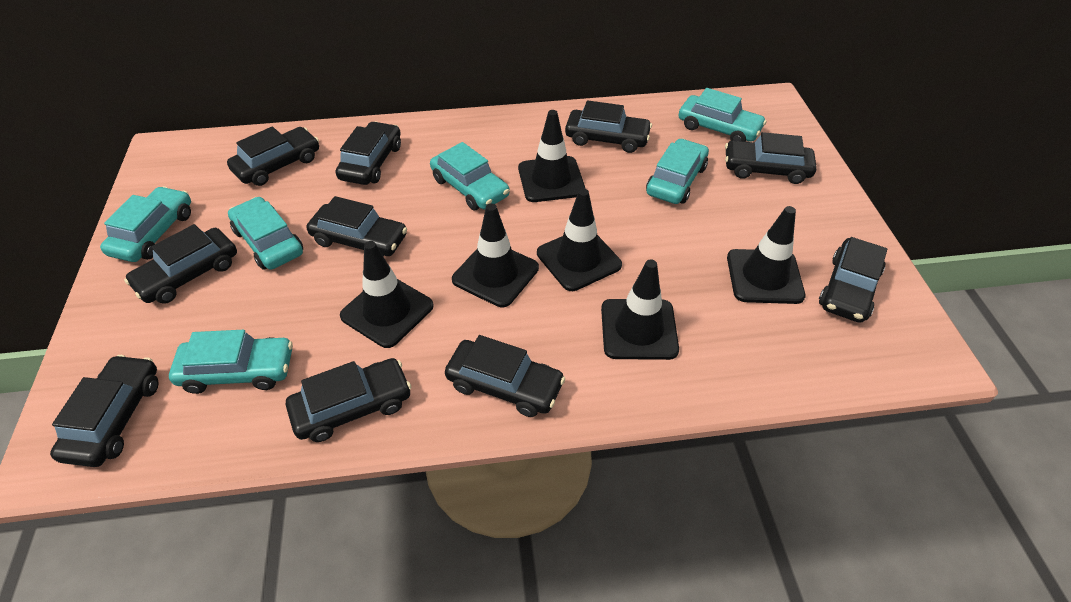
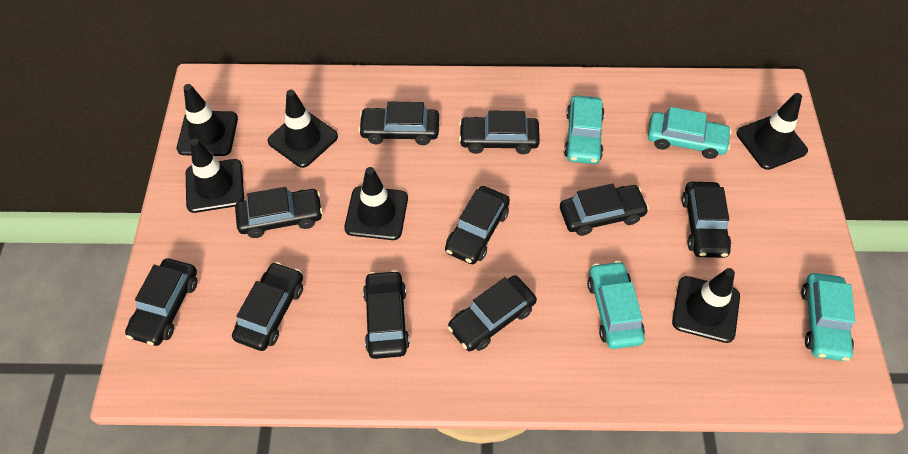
turquoise car: 6 -> 4

